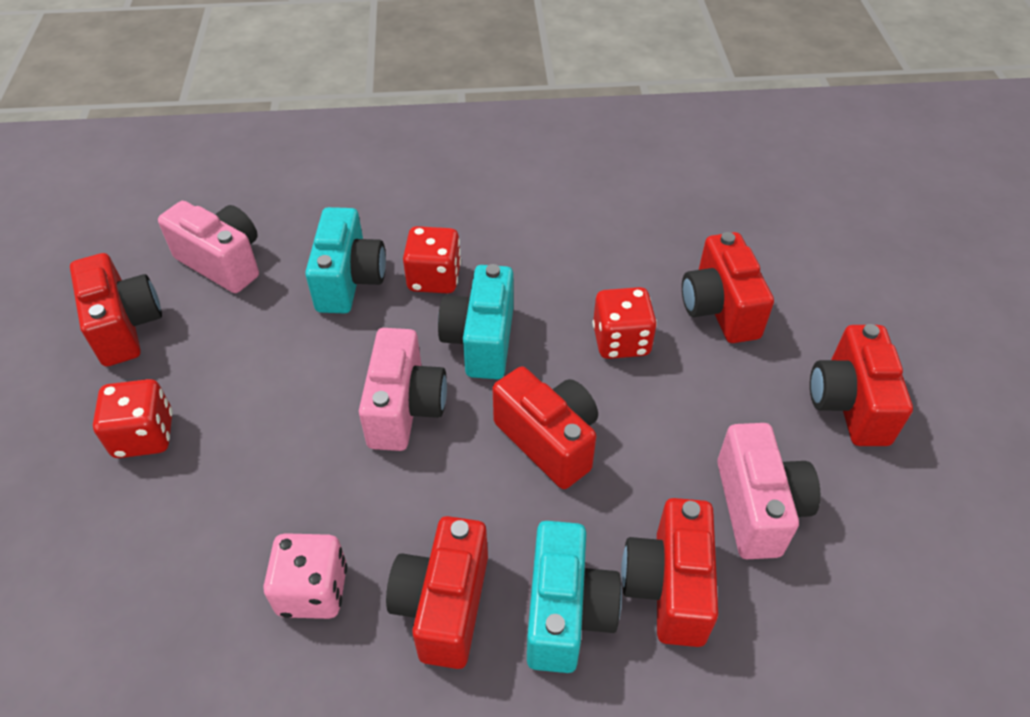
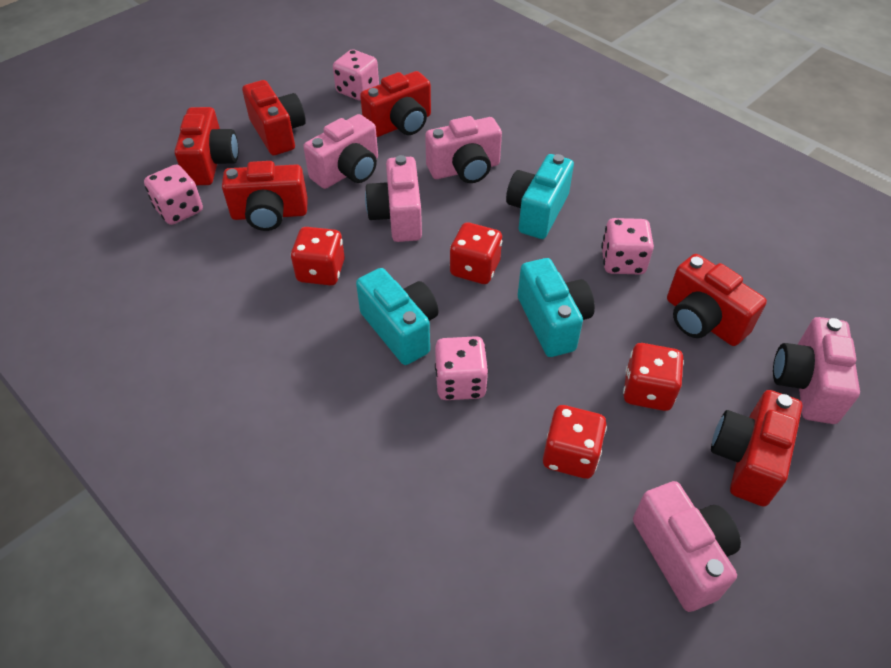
pink camera: 3 -> 5
pink dice: 1 -> 4
red dice: 3 -> 4

